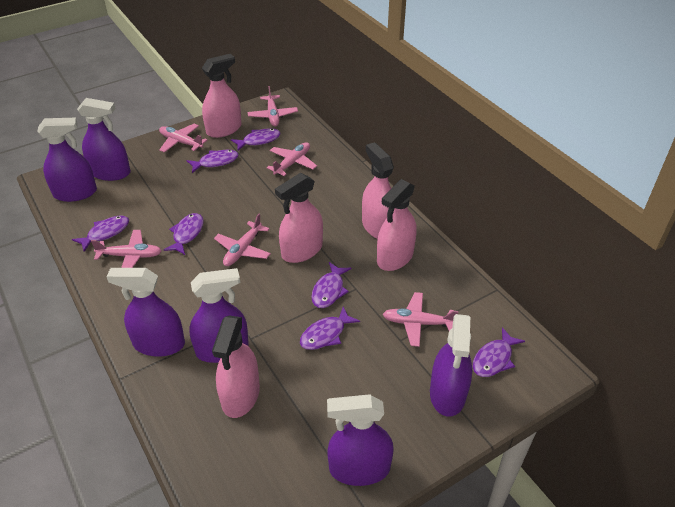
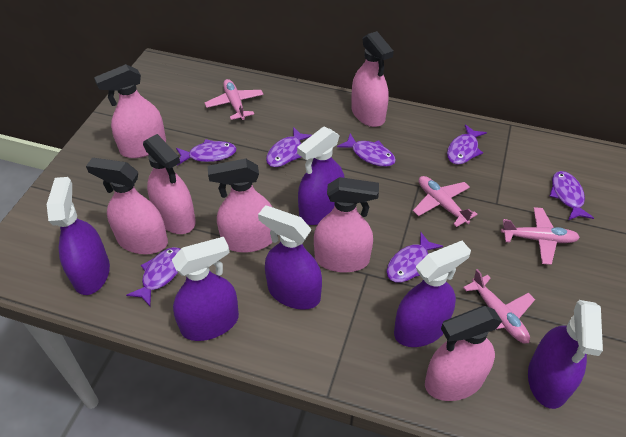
pink plane: 6 -> 4
pink spray bottle: 5 -> 7

